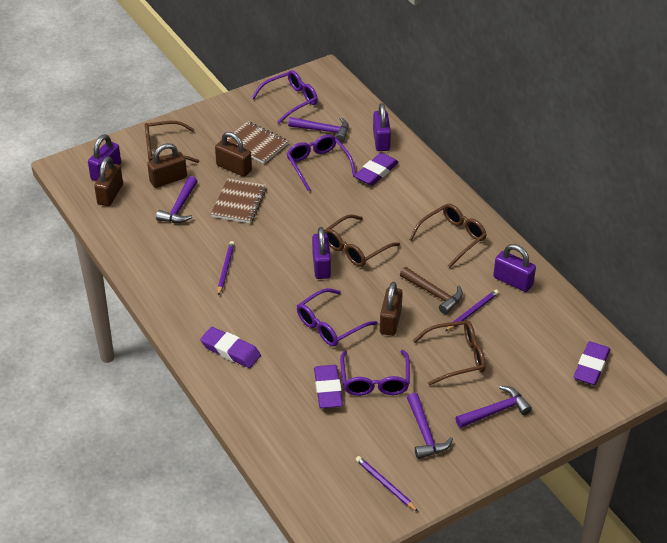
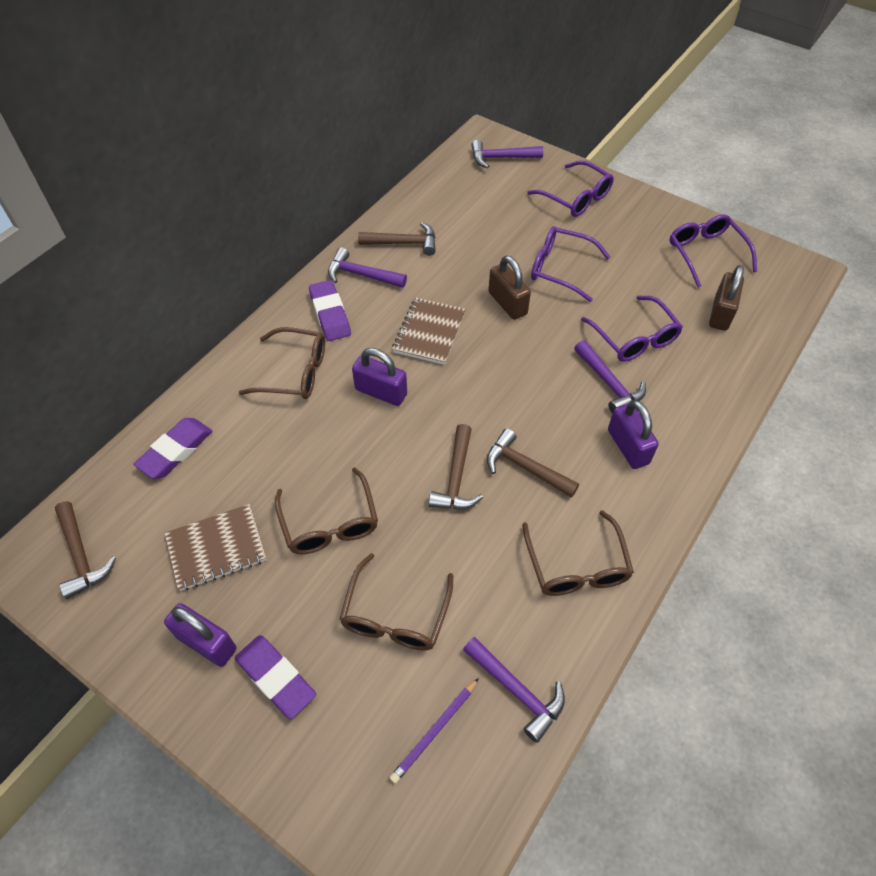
brown hammer: 1 -> 4
brown padlock: 4 -> 2
purple eraser: 4 -> 3
purple padlock: 4 -> 3
purple pencil: 3 -> 1

